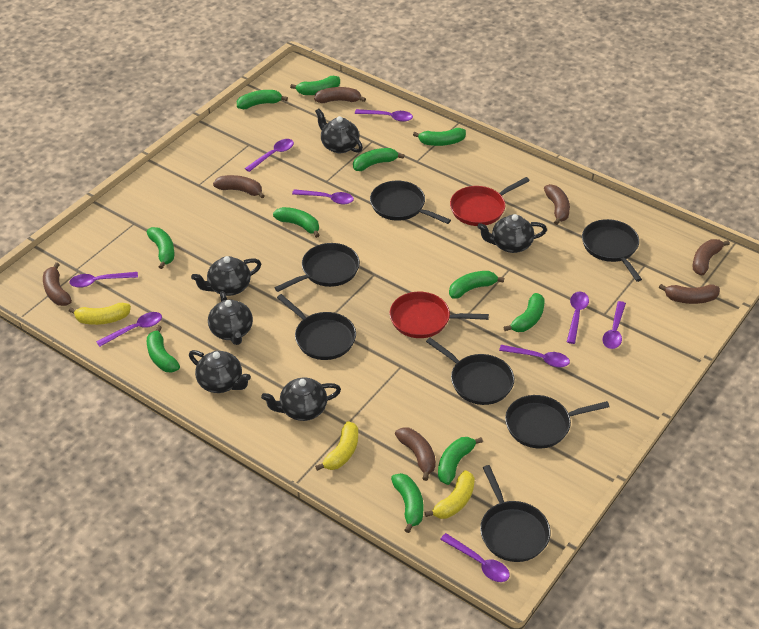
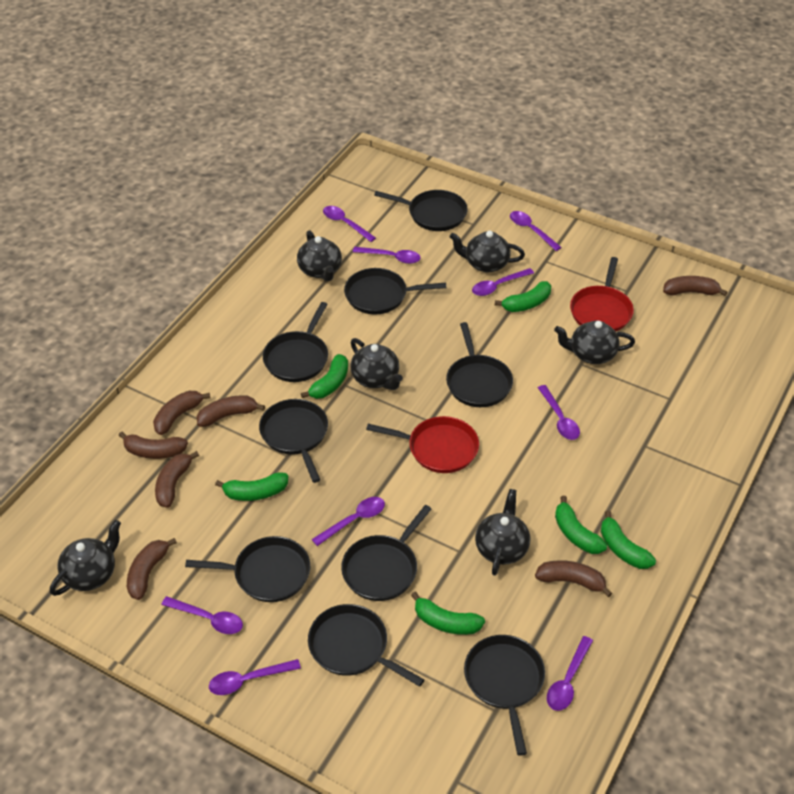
black pan: 7 -> 9
green banana: 11 -> 6
yellow banana: 3 -> 0

